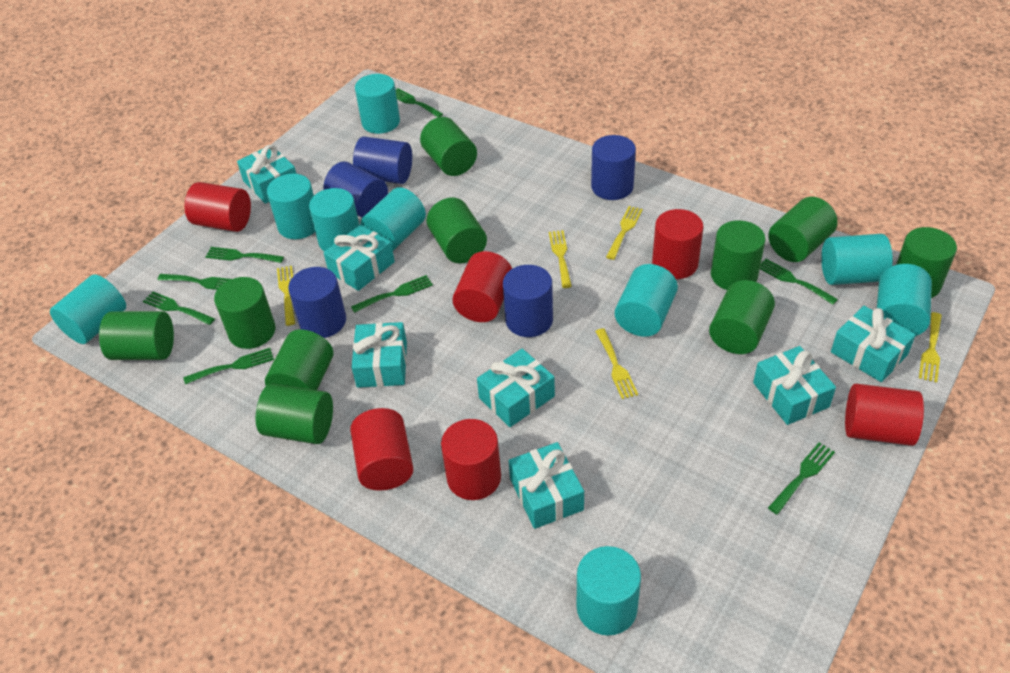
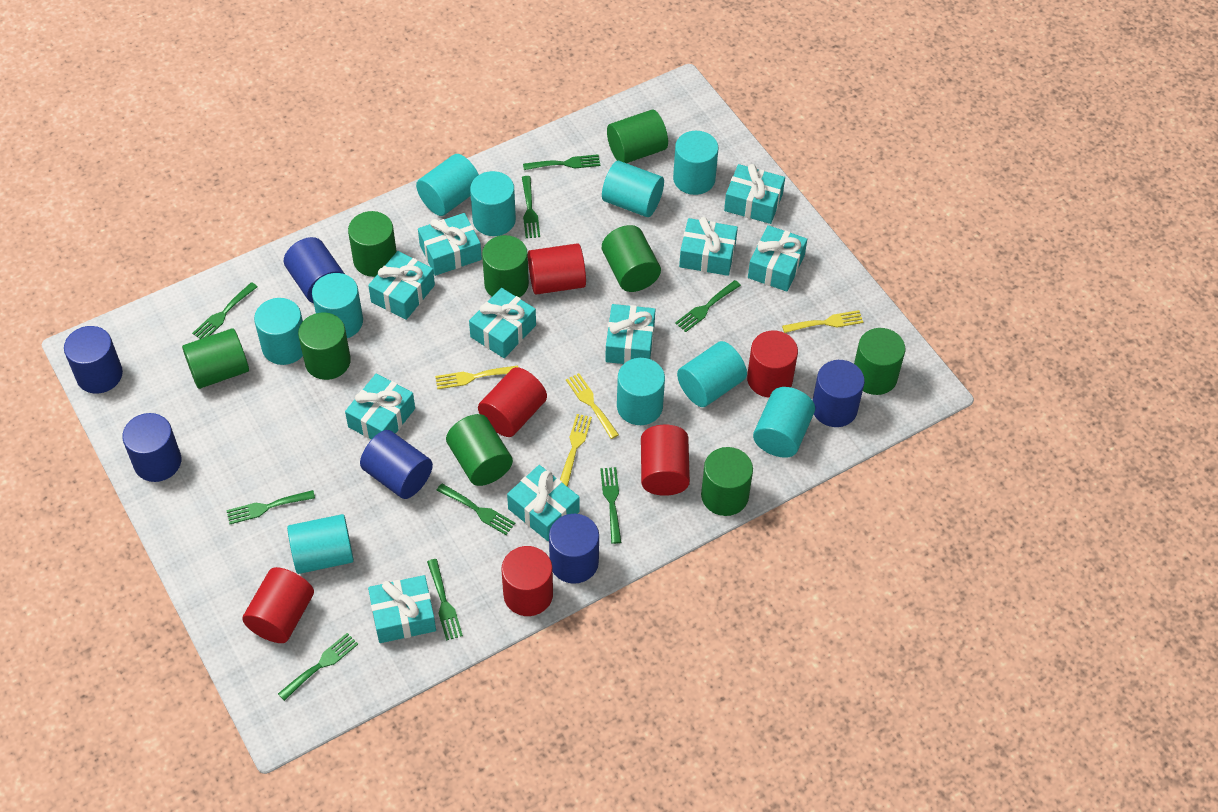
blue cylinder: 5 -> 6
green cylinder: 10 -> 9
green fork: 8 -> 9
turquoise cylinder: 9 -> 10
turquoise gift: 7 -> 10
yellow fork: 5 -> 4

